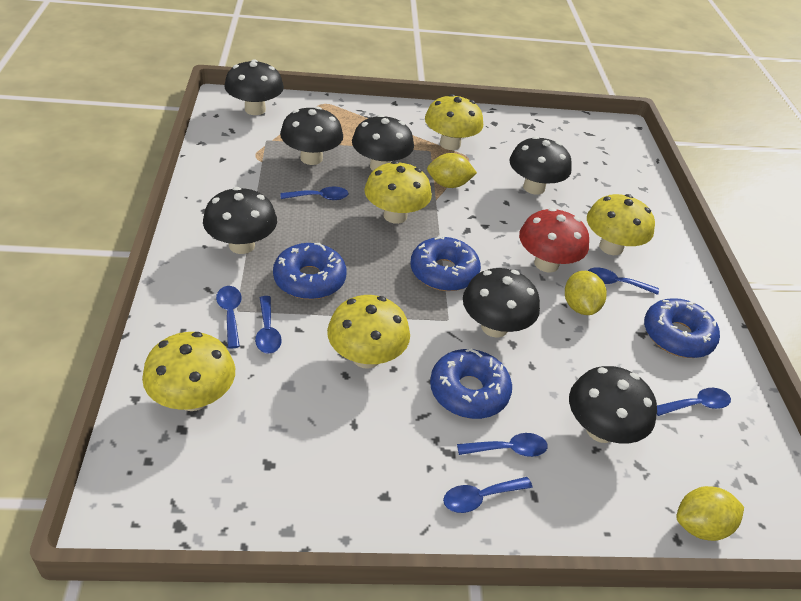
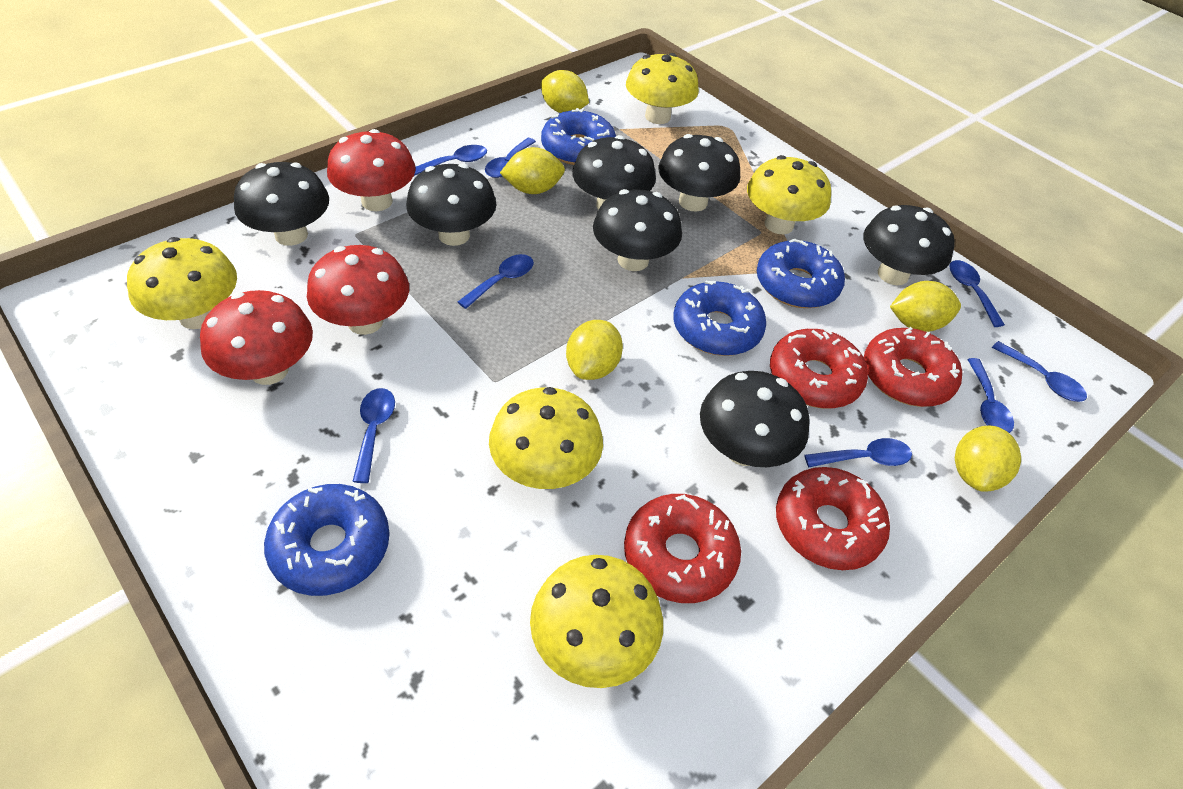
blue spoon: 7 -> 8
red donut: 0 -> 4
red mushroom: 1 -> 3
yellow lemon: 3 -> 5

